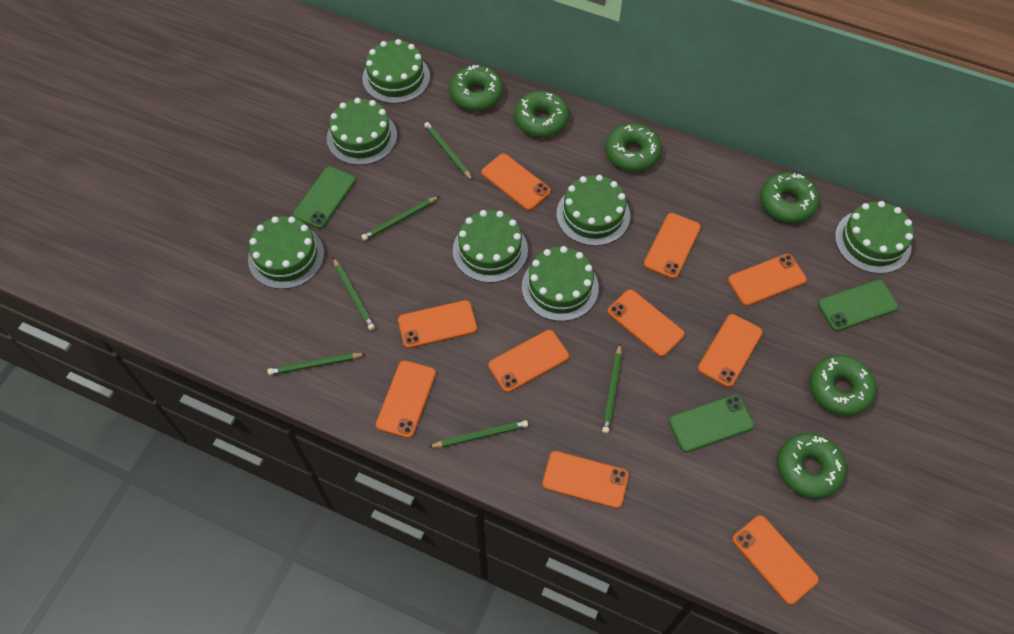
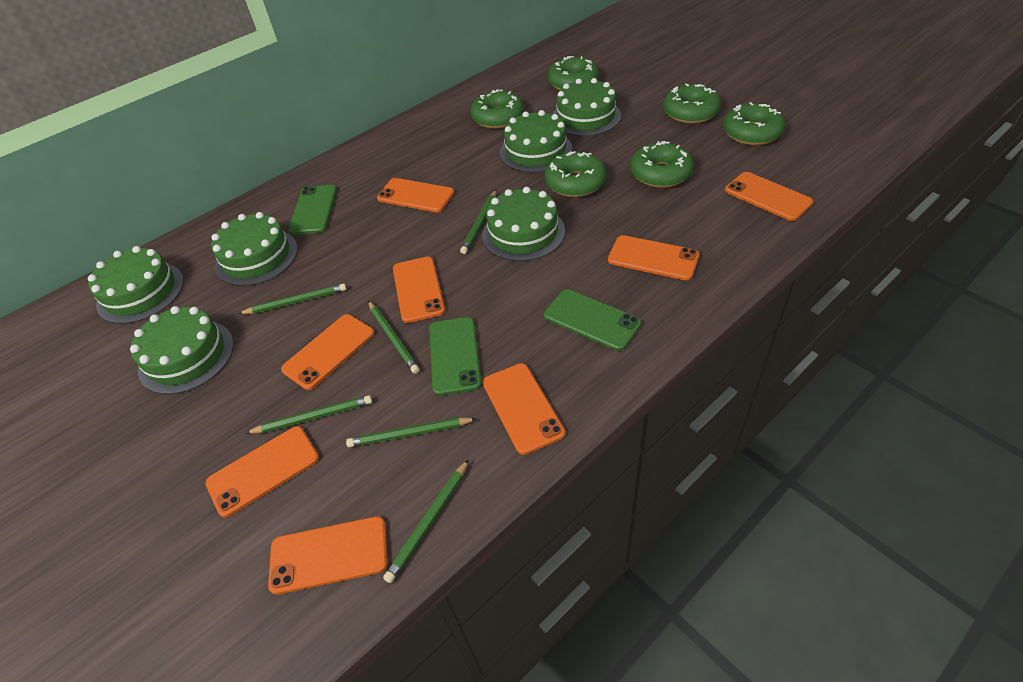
green cake: 7 -> 6
orange phone: 10 -> 8

